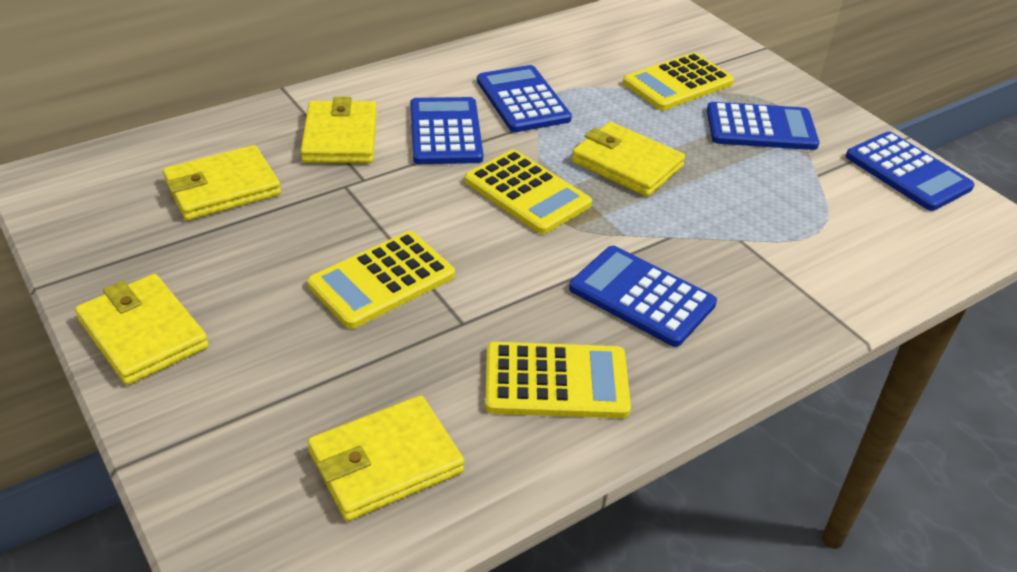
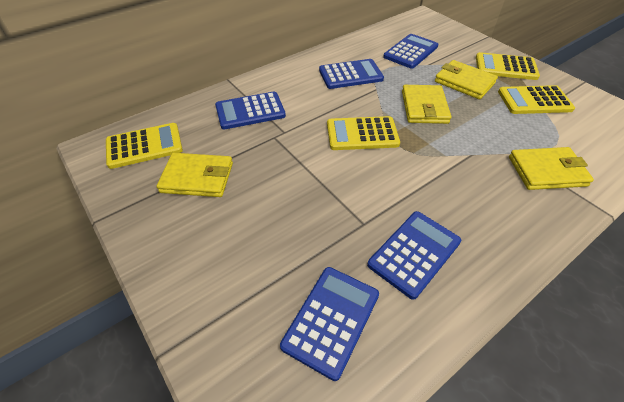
yellow wallet: 5 -> 4

